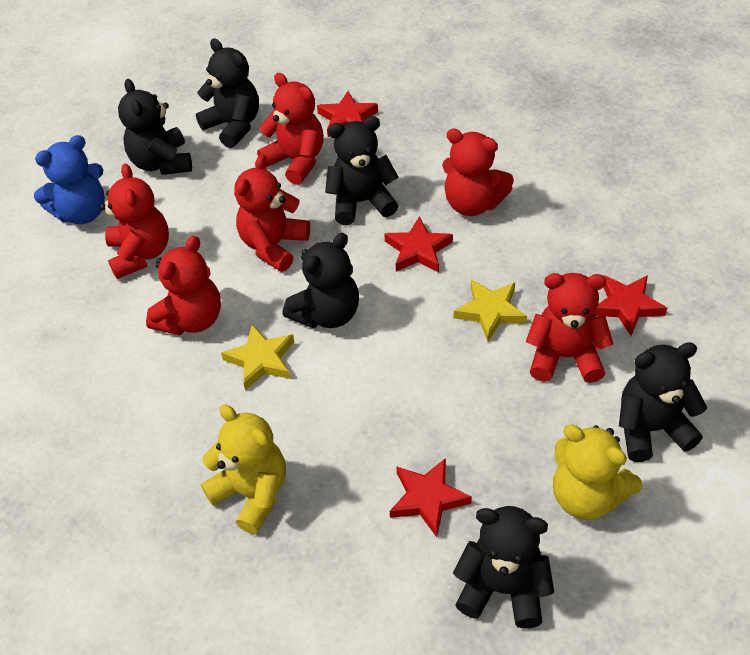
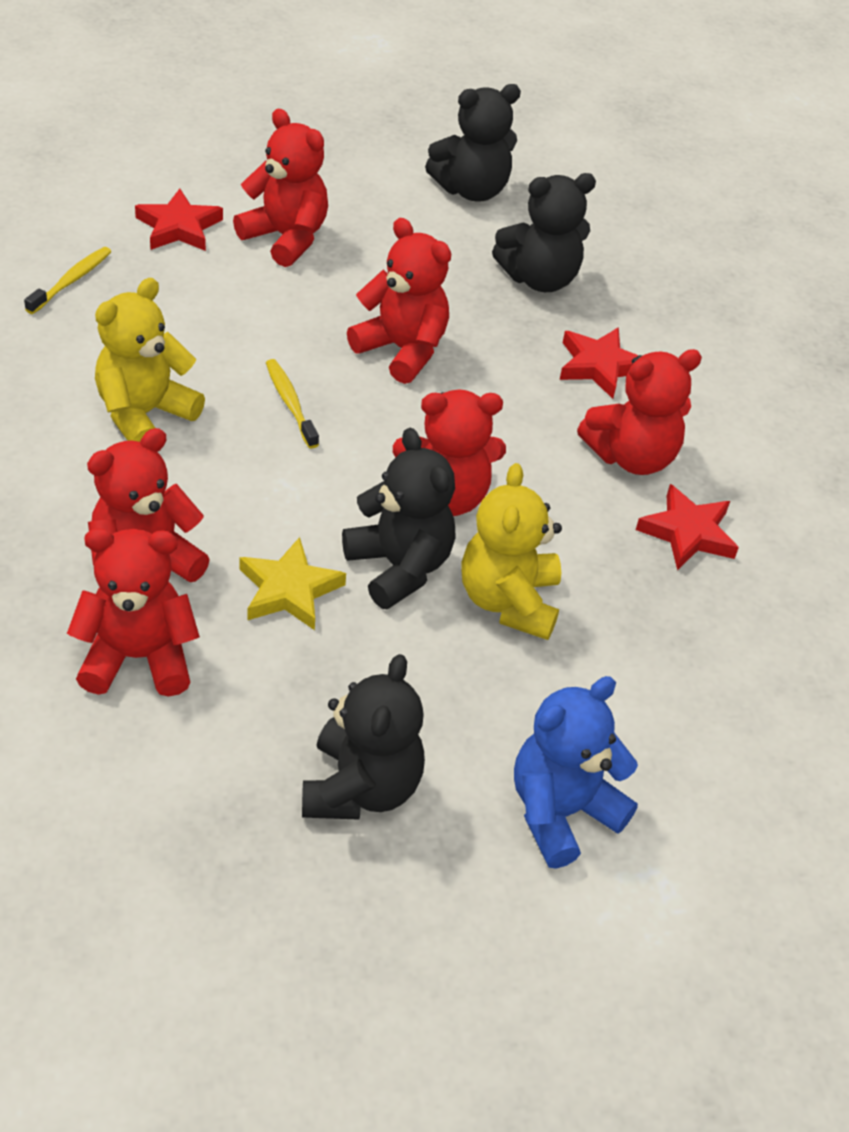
black teddy bear: 6 -> 4
red star: 4 -> 3
yellow star: 2 -> 1
yellow toothbrush: 0 -> 2

